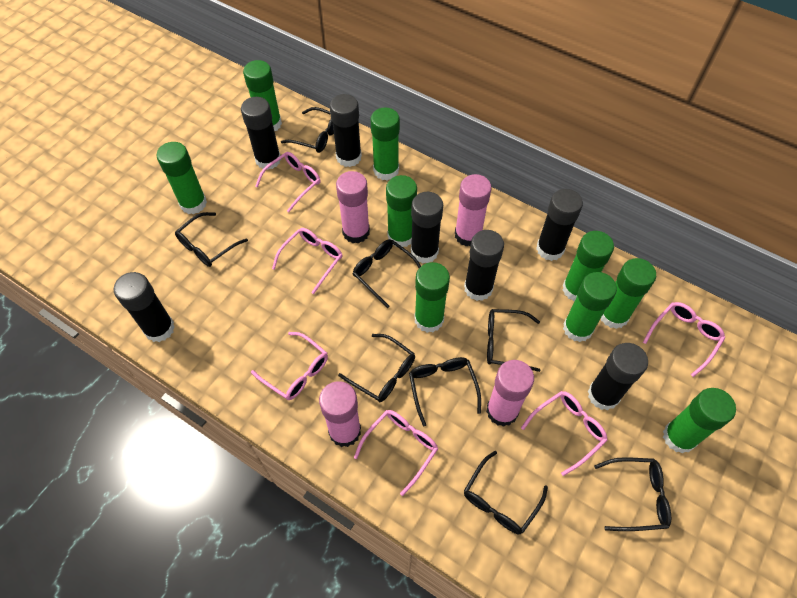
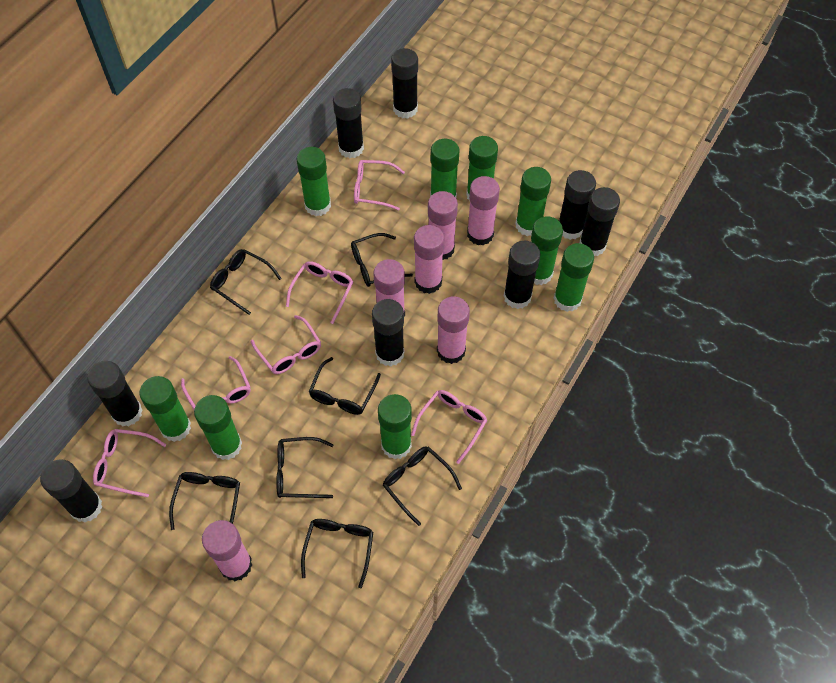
black glasses: 8 -> 7
black glue stick: 7 -> 8
pink glue stick: 4 -> 6

